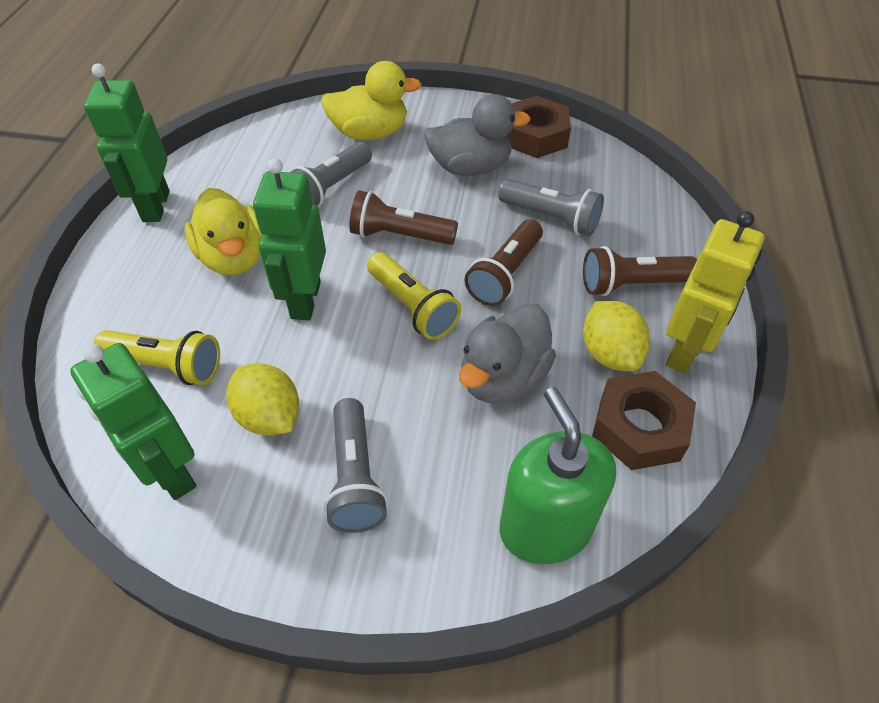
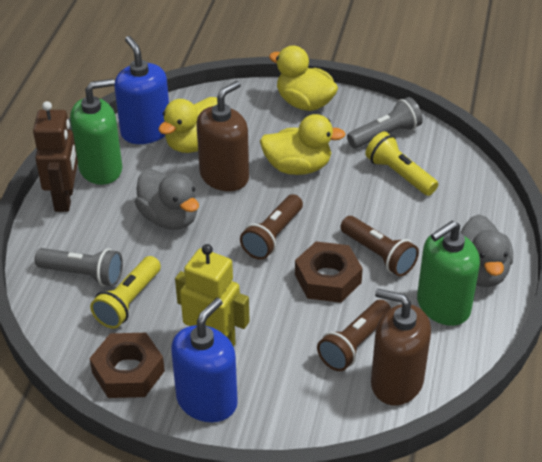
blue soap dispenser: 0 -> 2
brown robot: 0 -> 1
brown soap dispenser: 0 -> 2
green robot: 3 -> 0
green soap dispenser: 1 -> 2
grey flashlight: 3 -> 2
yellow duck: 2 -> 3
yellow lemon: 2 -> 0

